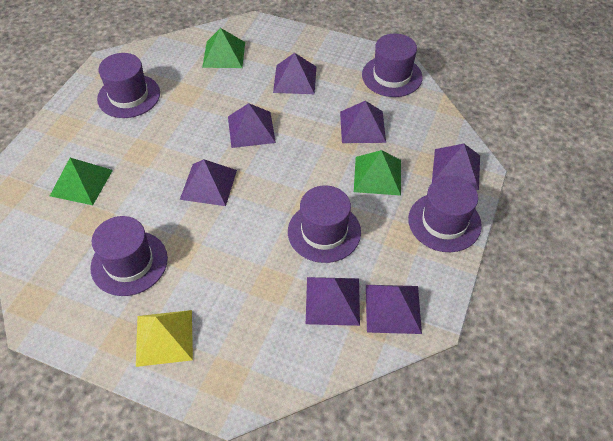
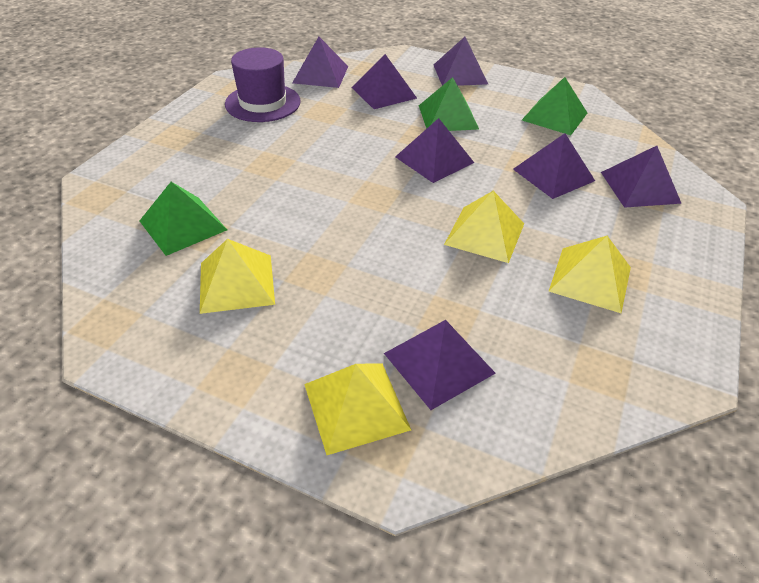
purple hat: 5 -> 1
yellow pyramid: 1 -> 4

